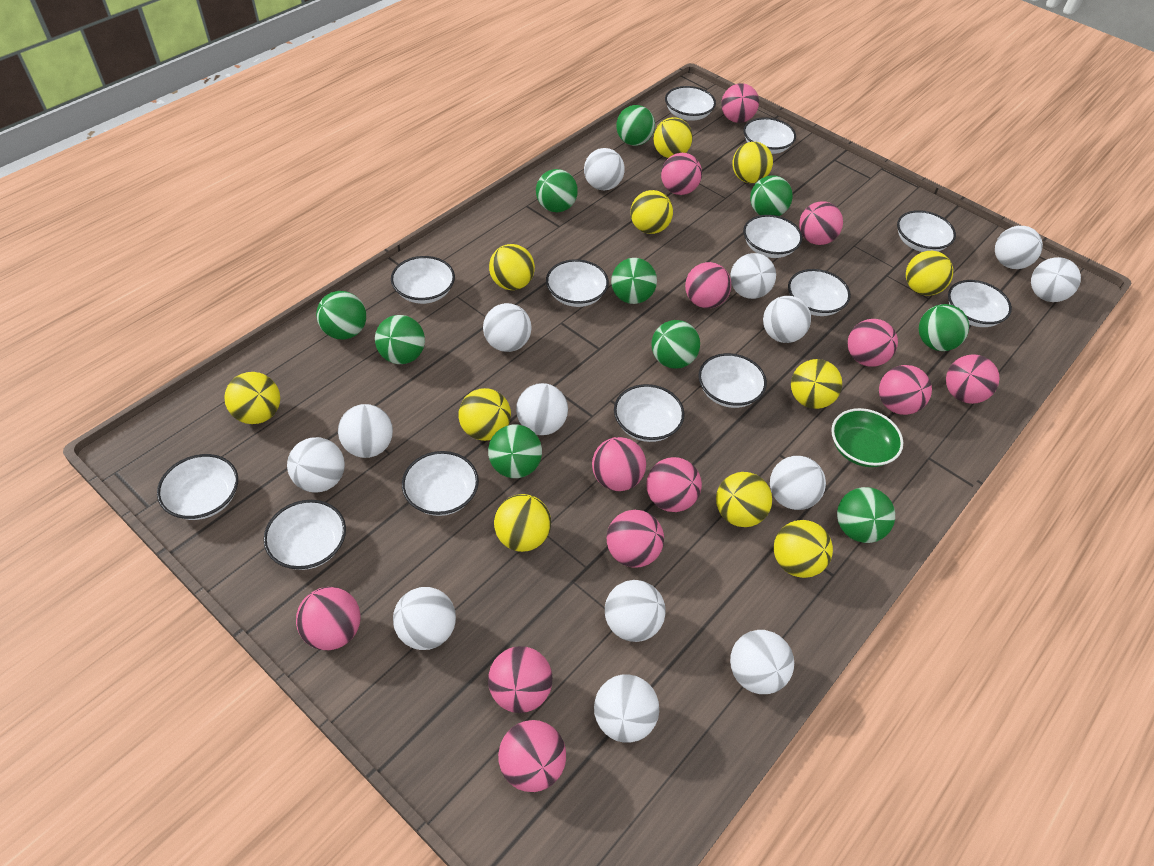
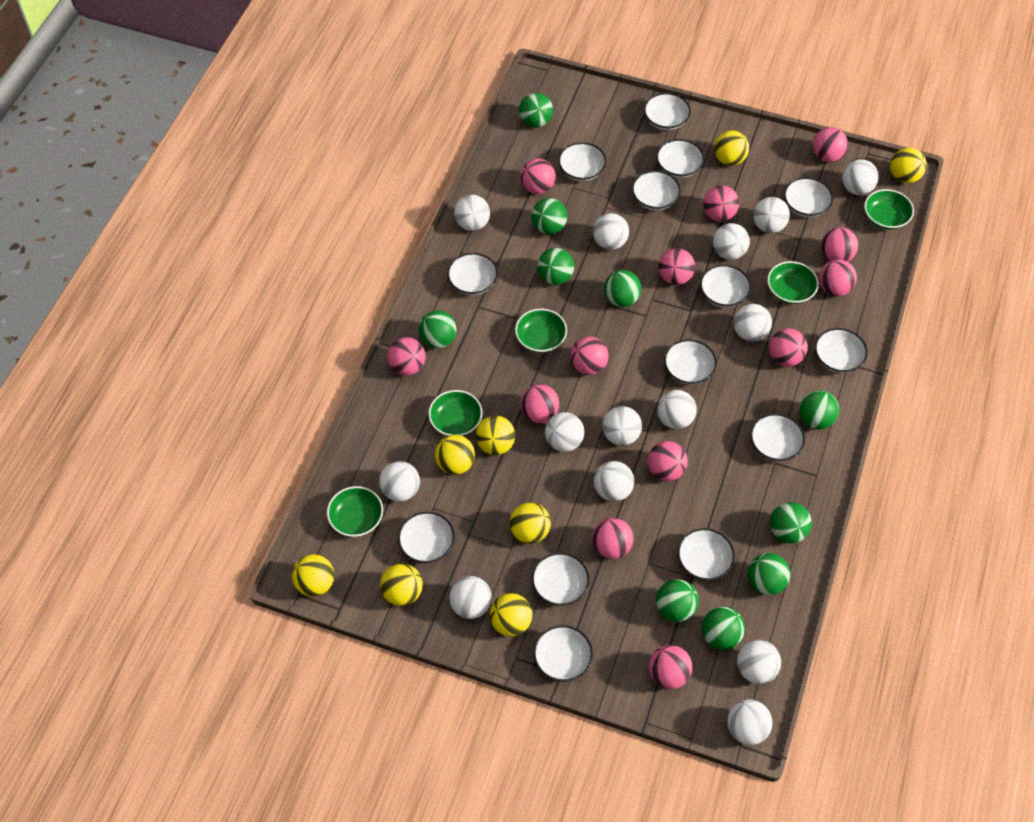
green bowl: 1 -> 5
white bowl: 13 -> 14
yellow ball: 11 -> 8

